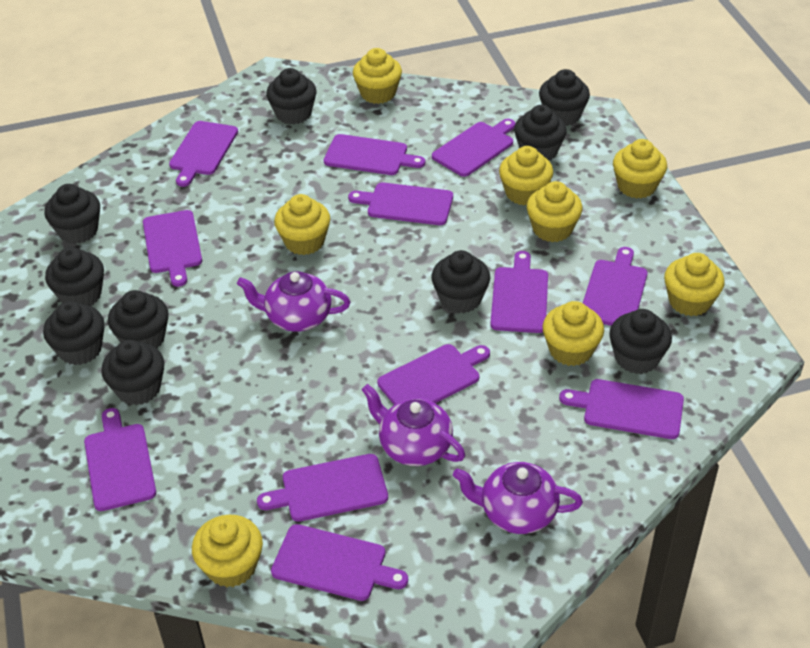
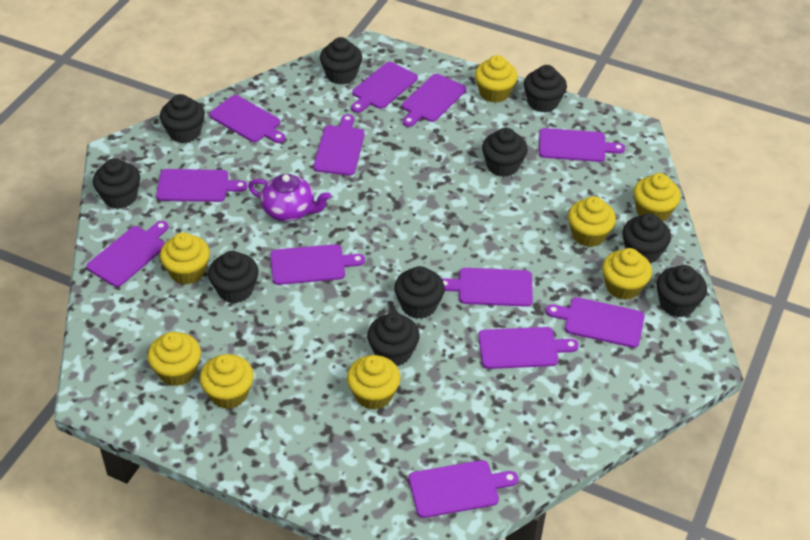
purple teapot: 3 -> 1

